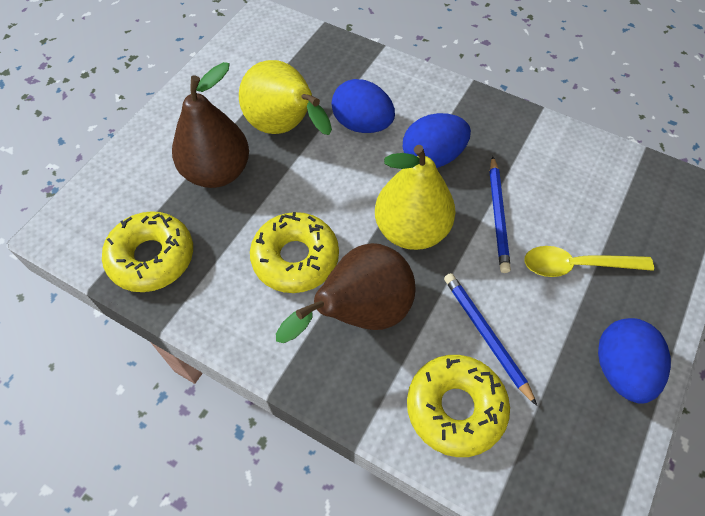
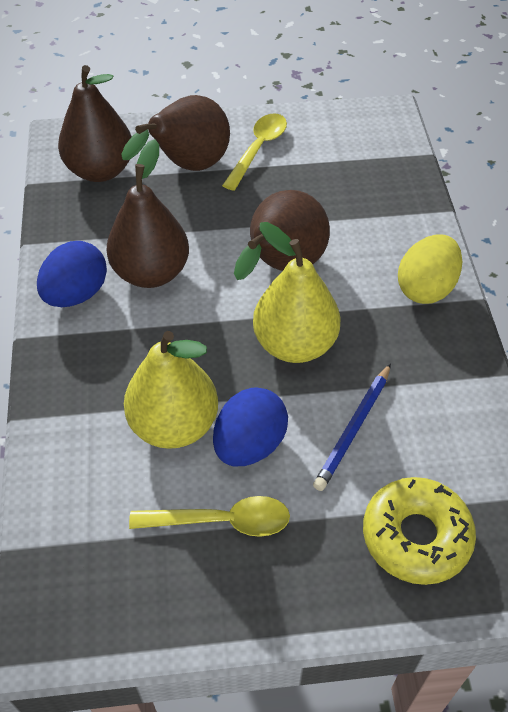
blue egg: 3 -> 2
blue pencil: 2 -> 1
brown pear: 2 -> 4
yellow donut: 3 -> 1
yellow egg: 0 -> 1
yellow spoon: 1 -> 2

